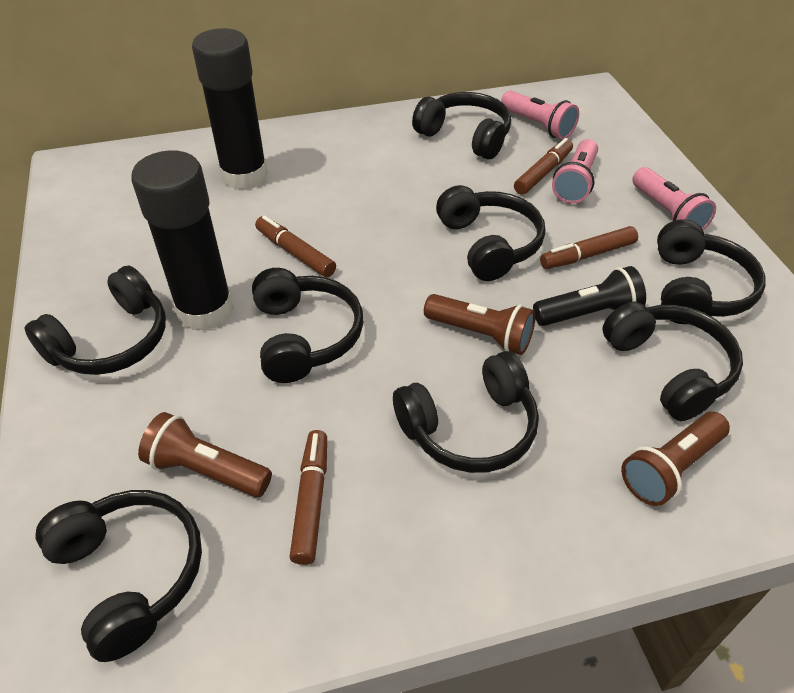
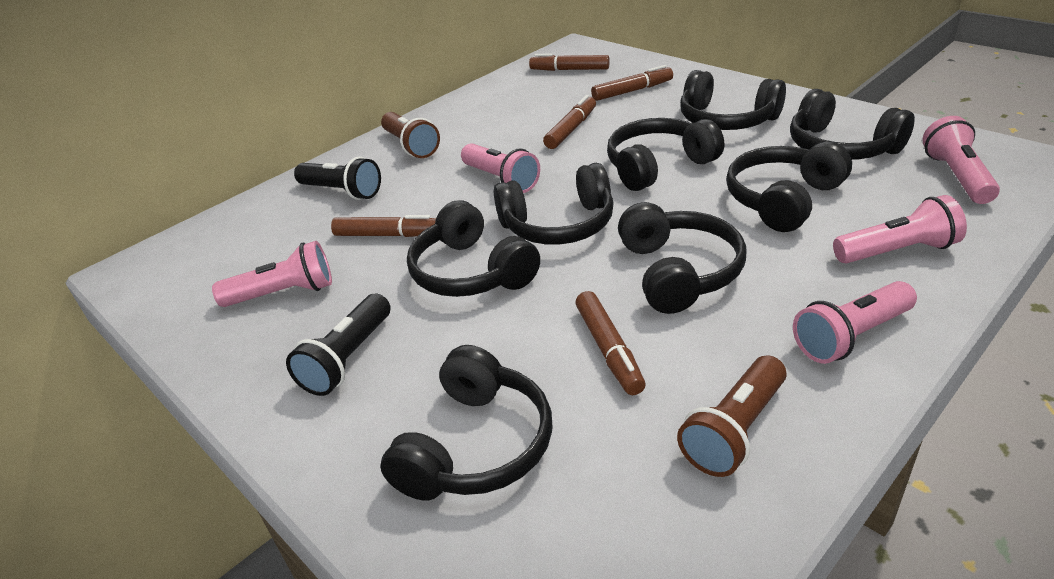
black flashlight: 1 -> 2
black glue stick: 2 -> 0
brown flashlight: 3 -> 2
brown marker: 4 -> 5
pink flashlight: 3 -> 5

